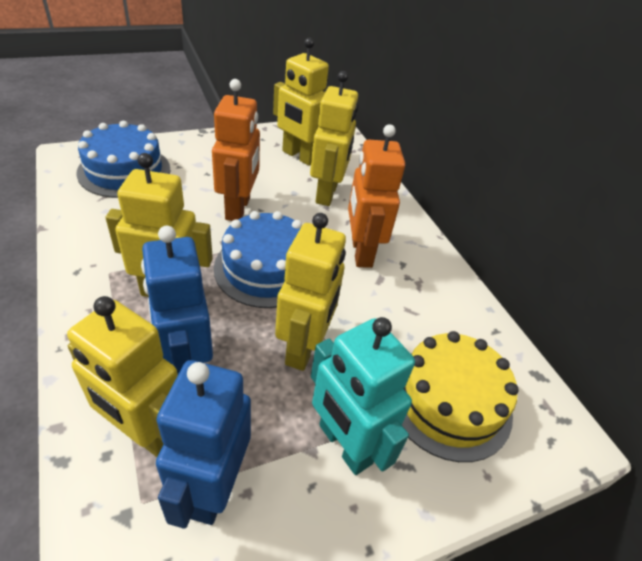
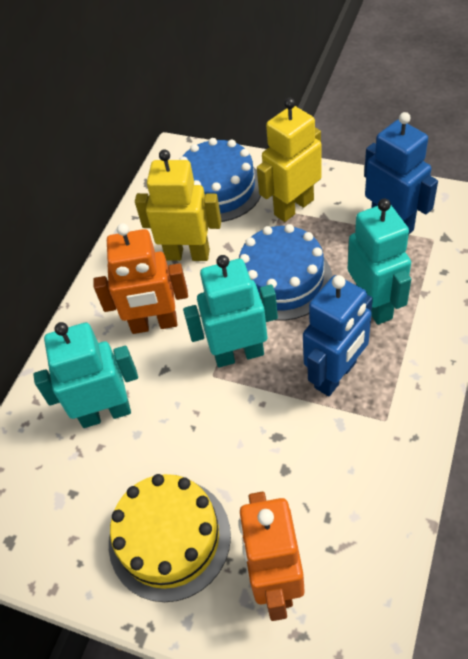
turquoise robot: 1 -> 3
yellow robot: 5 -> 2

